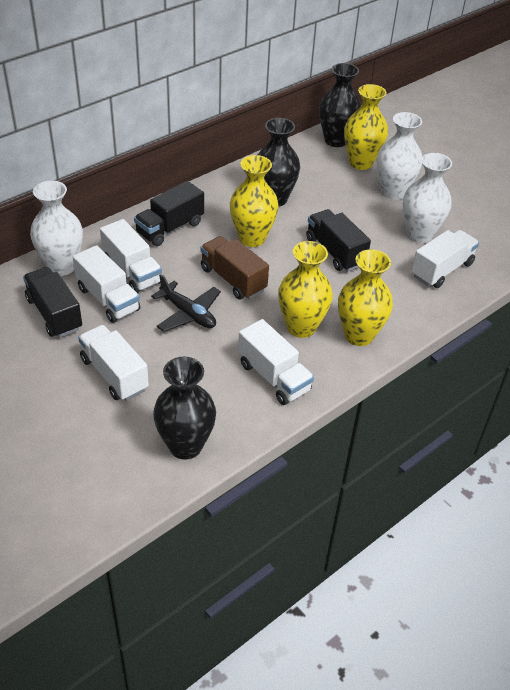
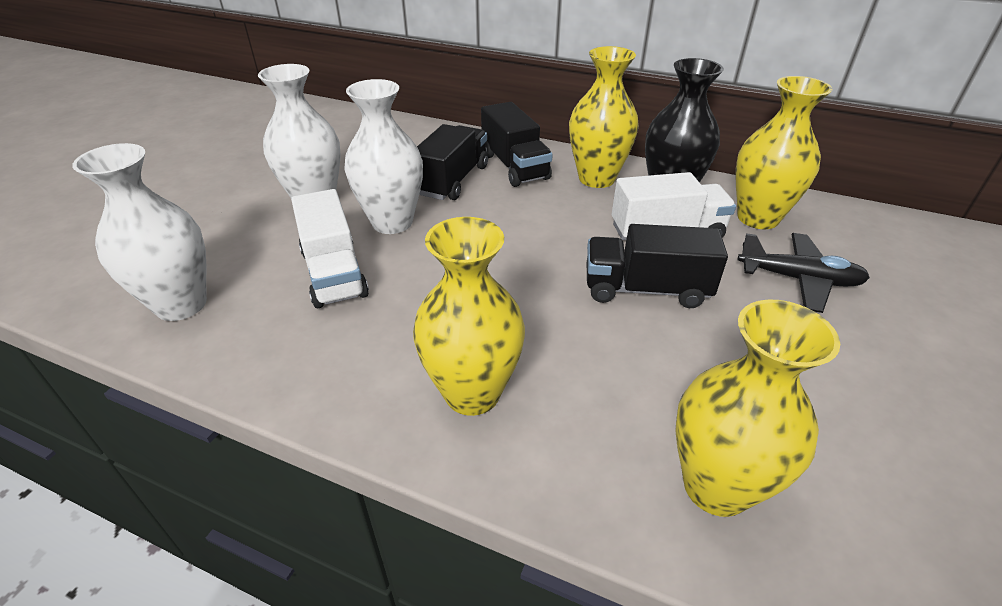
black vase: 3 -> 1
brown truck: 1 -> 0
white truck: 5 -> 2

